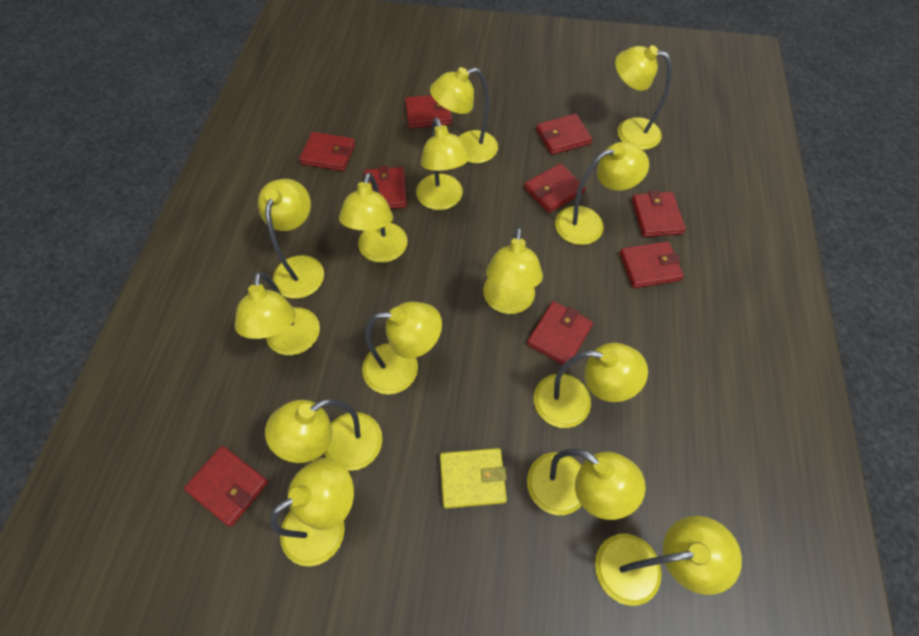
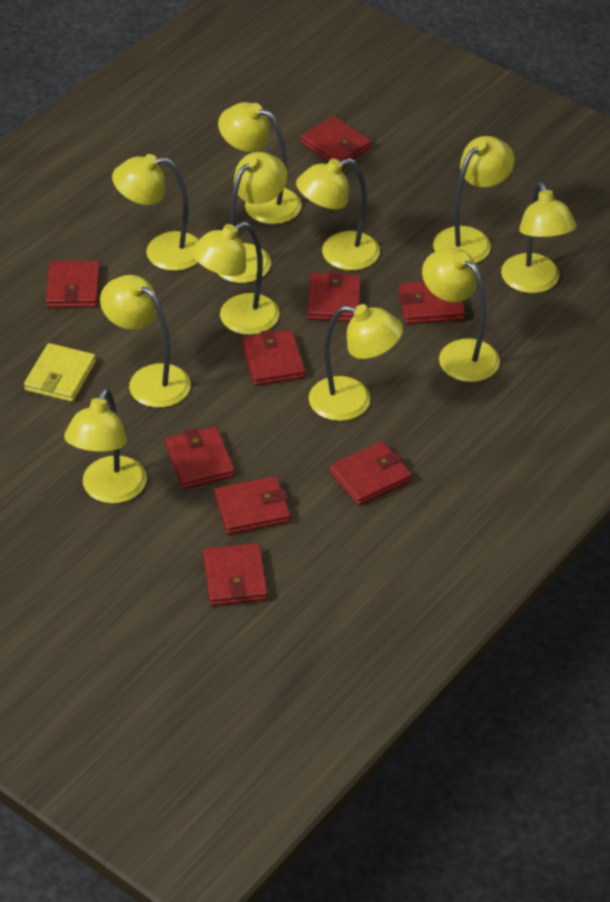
yellow lamp: 14 -> 11

